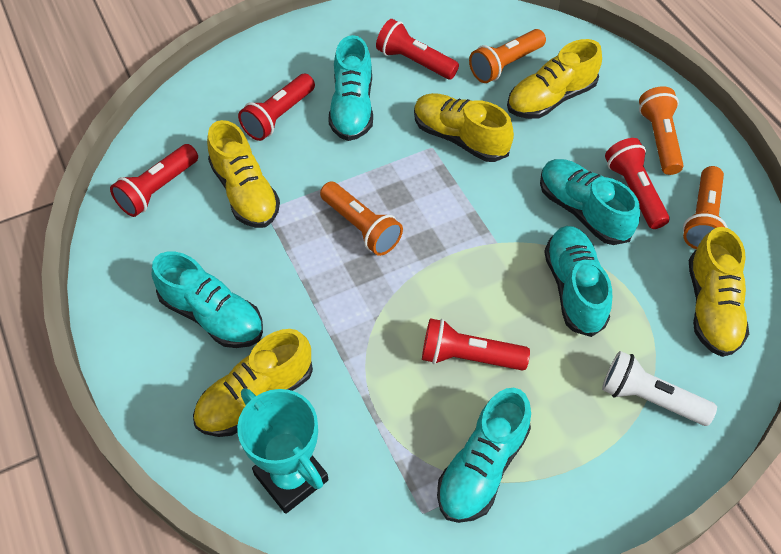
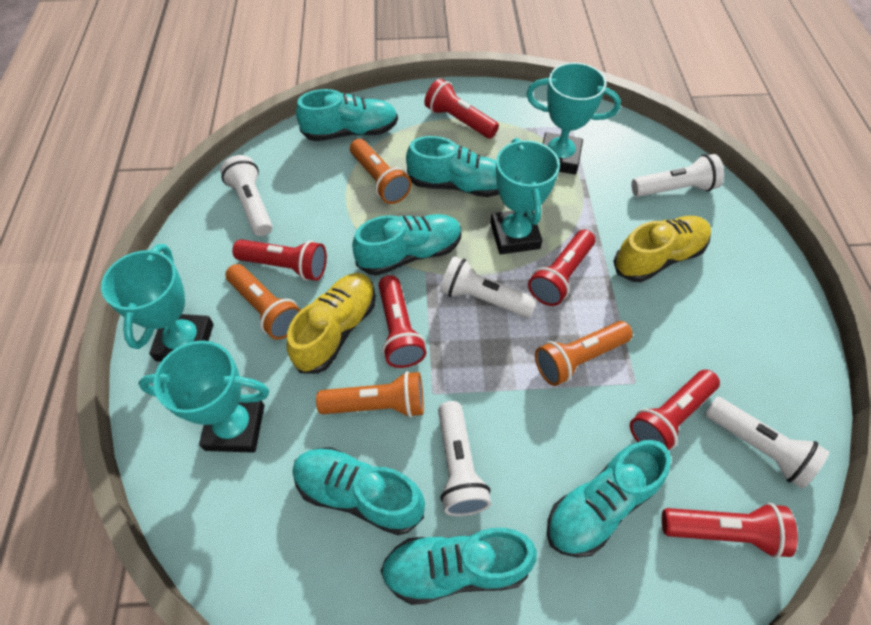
red flashlight: 5 -> 6
turquoise shoe: 5 -> 6
turquoise trophy: 1 -> 4
white flashlight: 1 -> 5
yellow shoe: 5 -> 2

